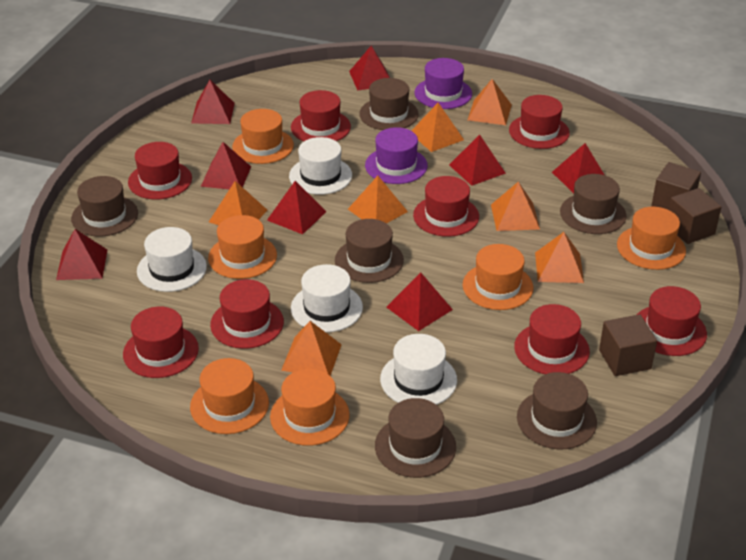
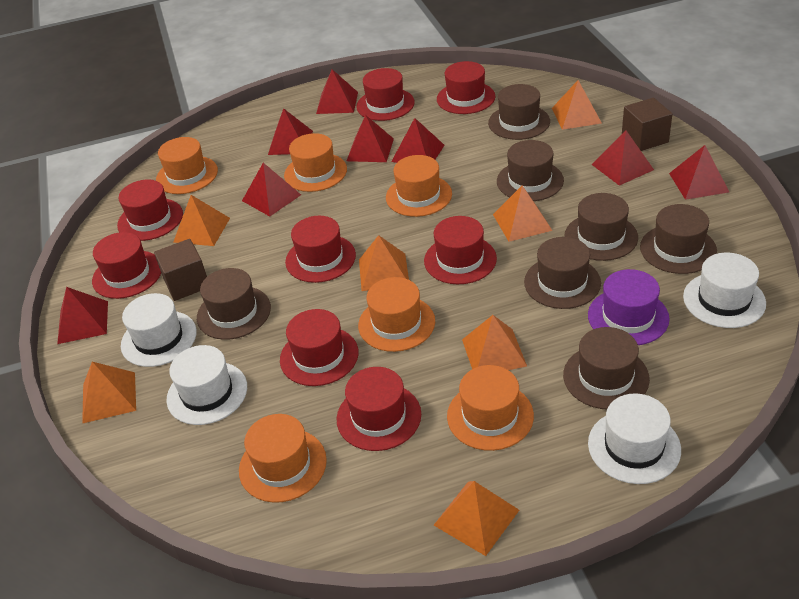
brown cube: 3 -> 2
brown hat: 6 -> 7
purple hat: 2 -> 1

